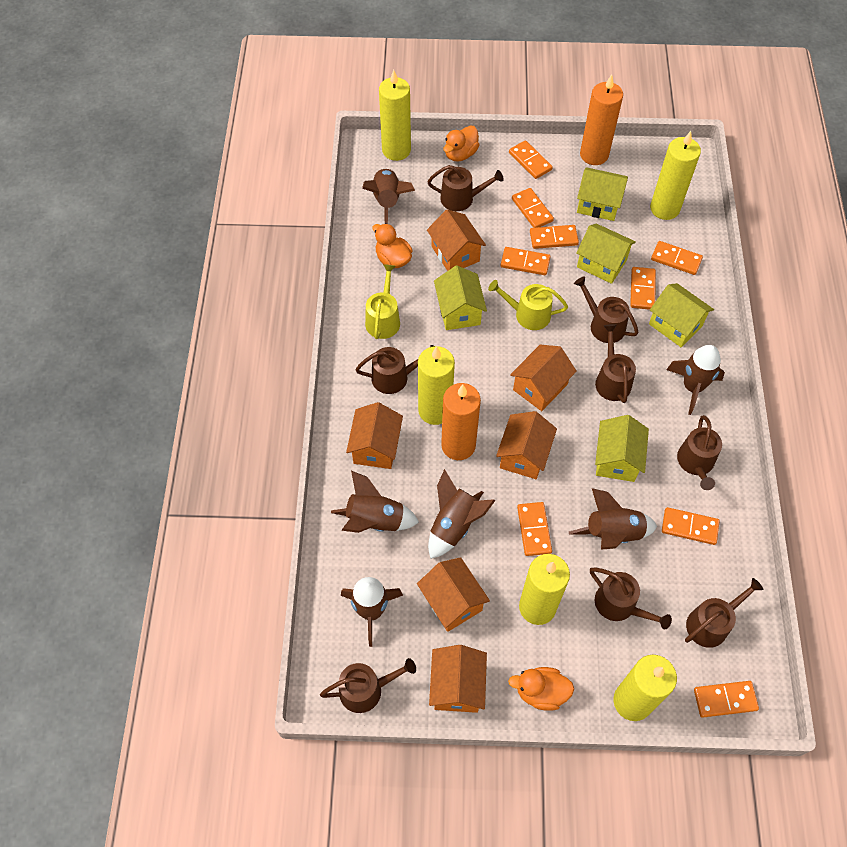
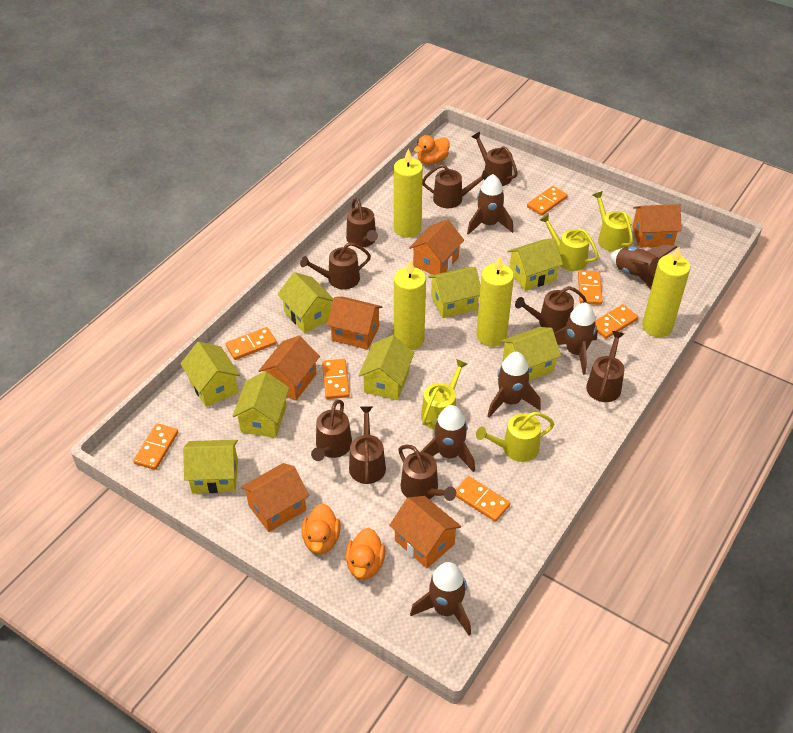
brown watering can: 8 -> 9
orange candle: 2 -> 0
orange domino: 9 -> 7
yellow candle: 5 -> 4
yellow house: 5 -> 8
yellow watering can: 2 -> 4

